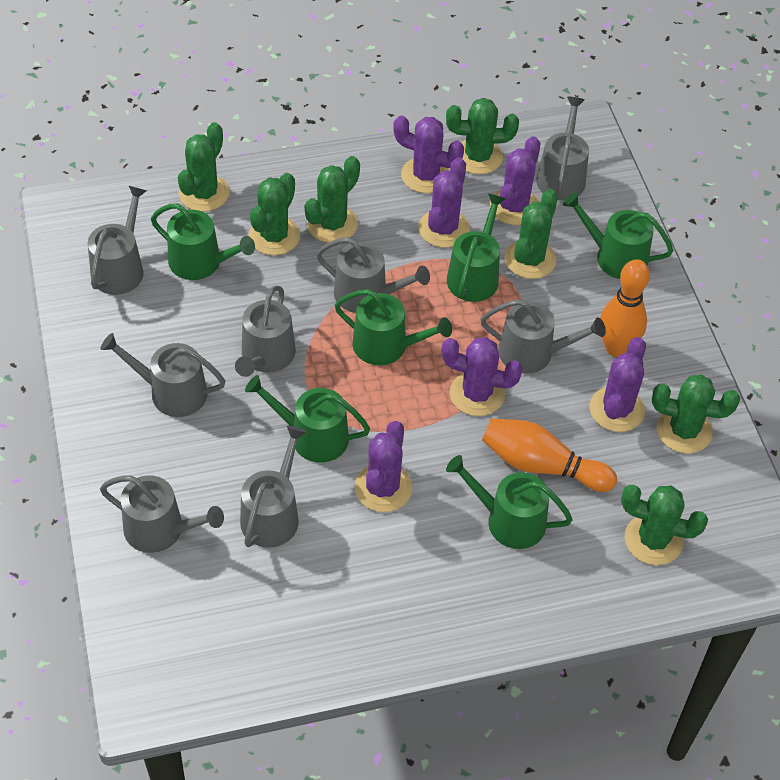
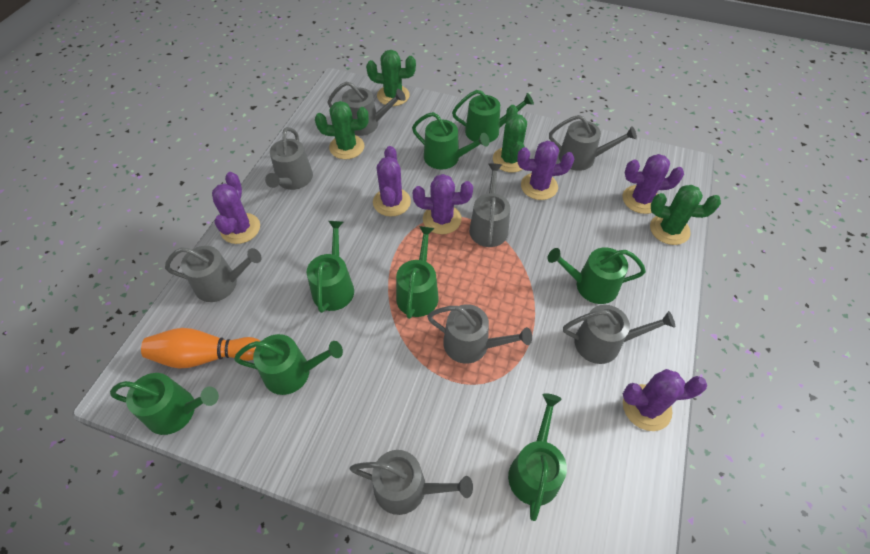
green cactus: 7 -> 4
green watering can: 6 -> 8
orange bowling pin: 2 -> 1

